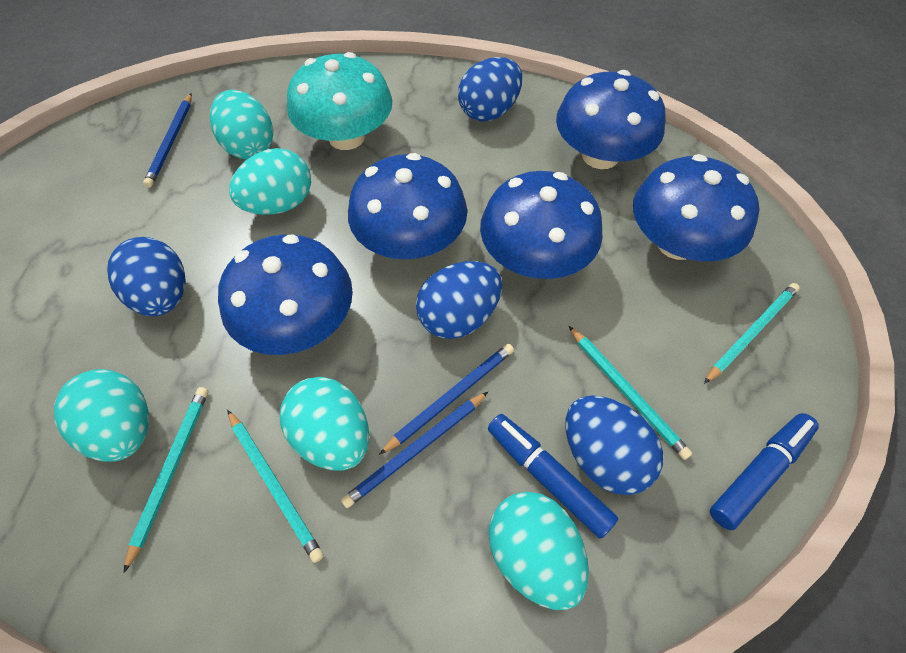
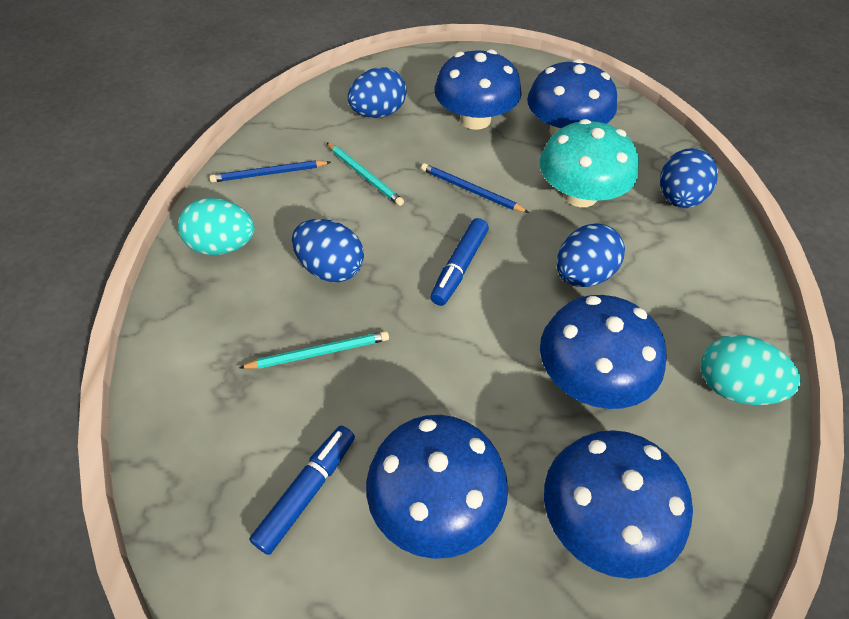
blue pencil: 3 -> 2
turquoise egg: 5 -> 2
turquoise pencil: 4 -> 2

